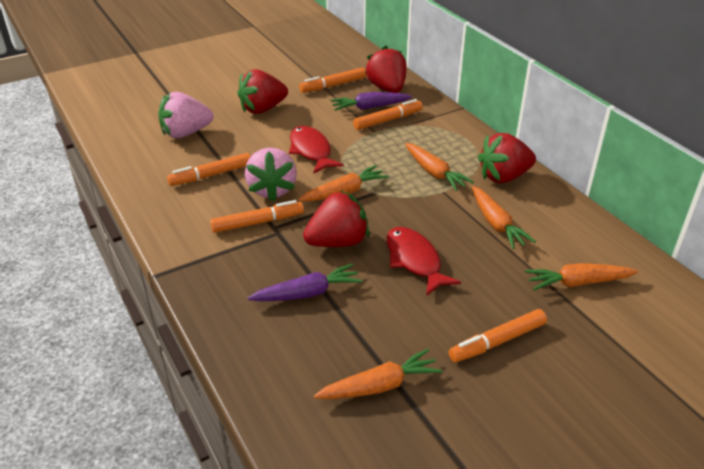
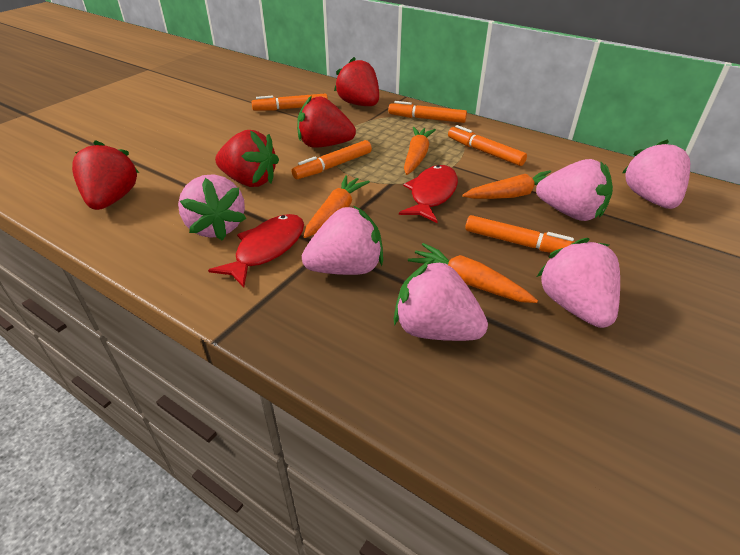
orange carrot: 5 -> 4
pink strawberry: 2 -> 6
purple carrot: 2 -> 0

